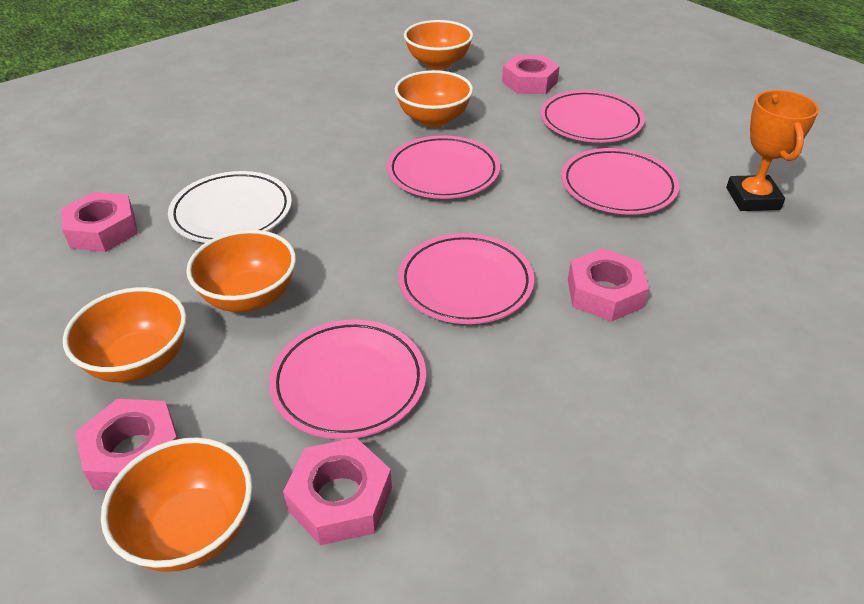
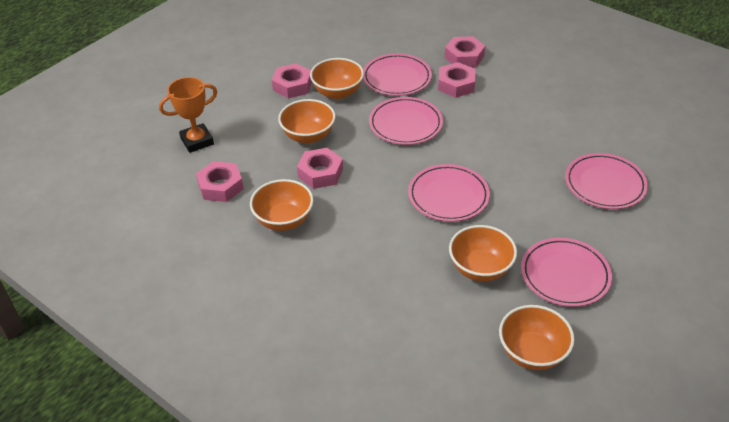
white plate: 1 -> 0

